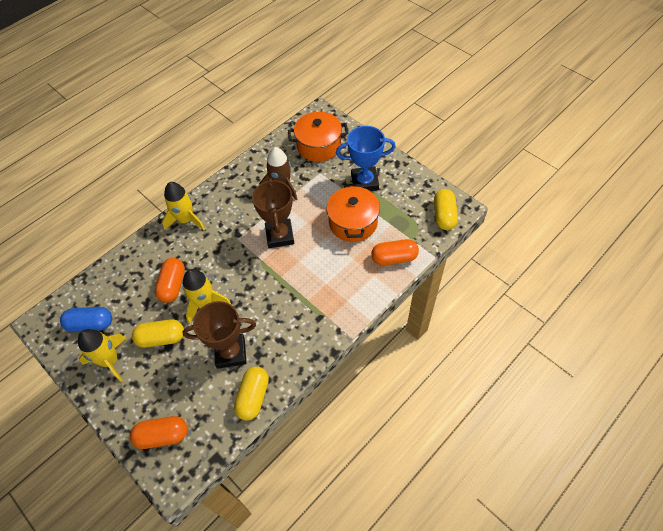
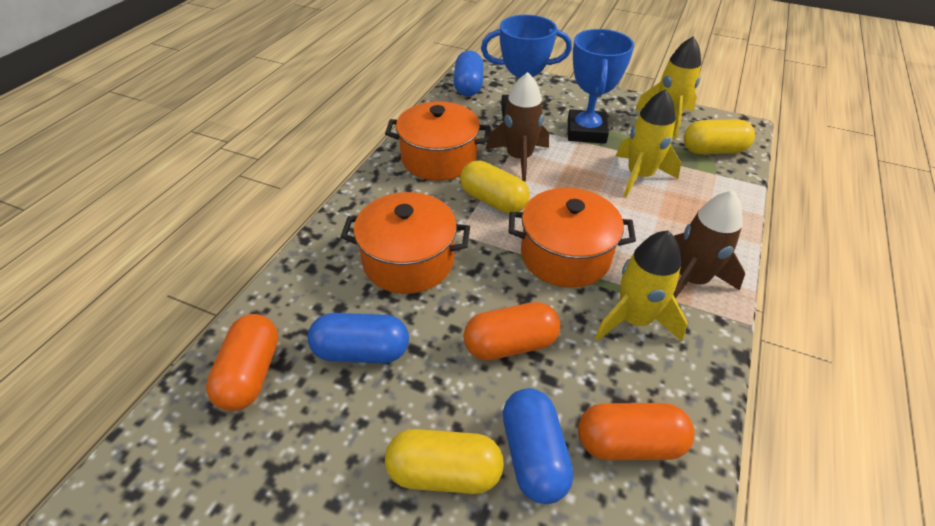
blue capsule: 1 -> 3
blue trophy: 1 -> 2
brown rocket: 1 -> 2
brown trophy: 2 -> 0
orange pot: 2 -> 3

